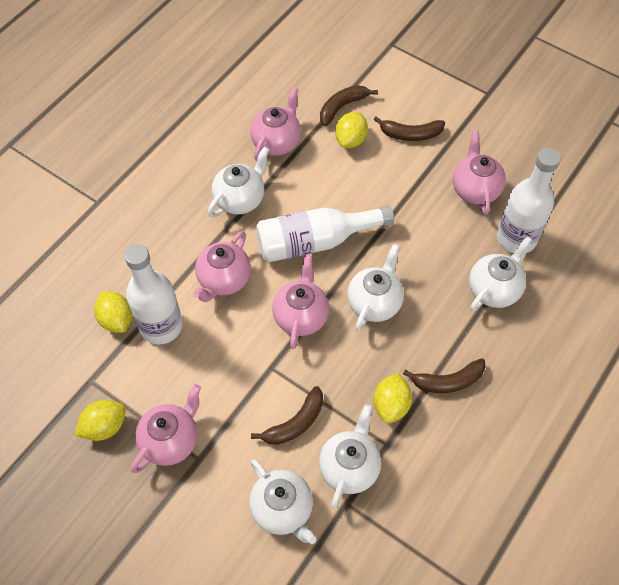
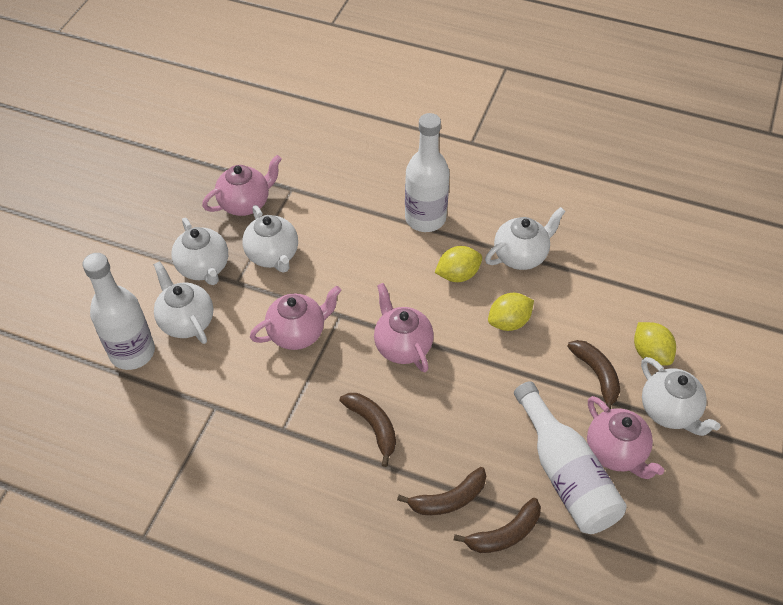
pink teapot: 5 -> 4
yellow lemon: 4 -> 3

